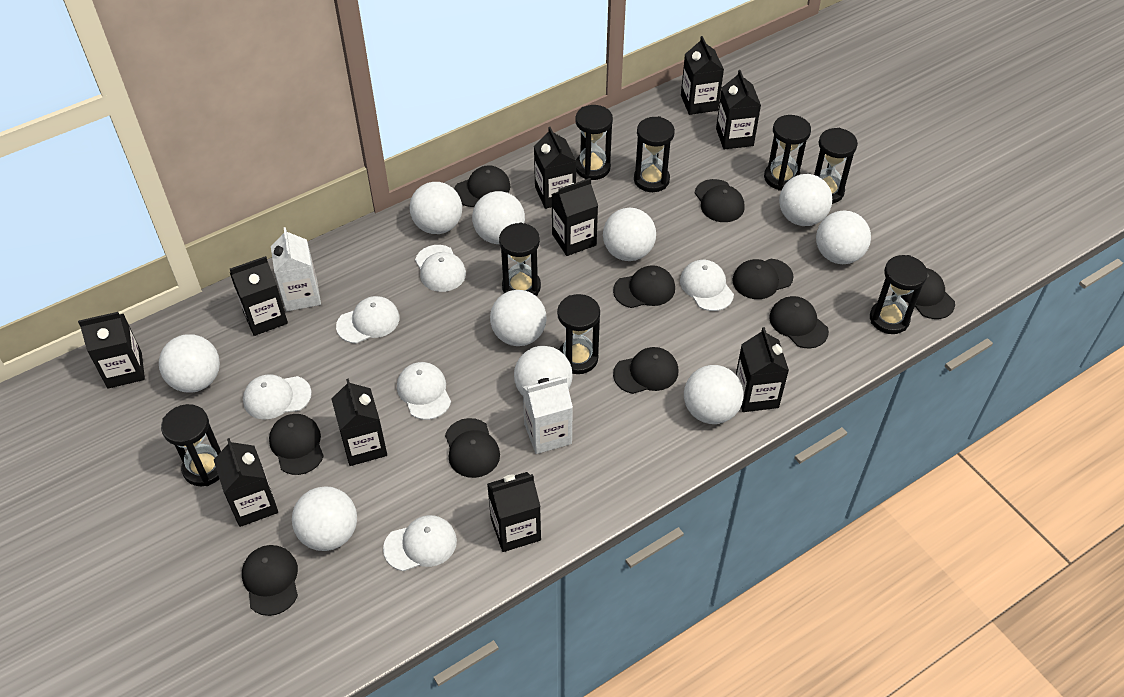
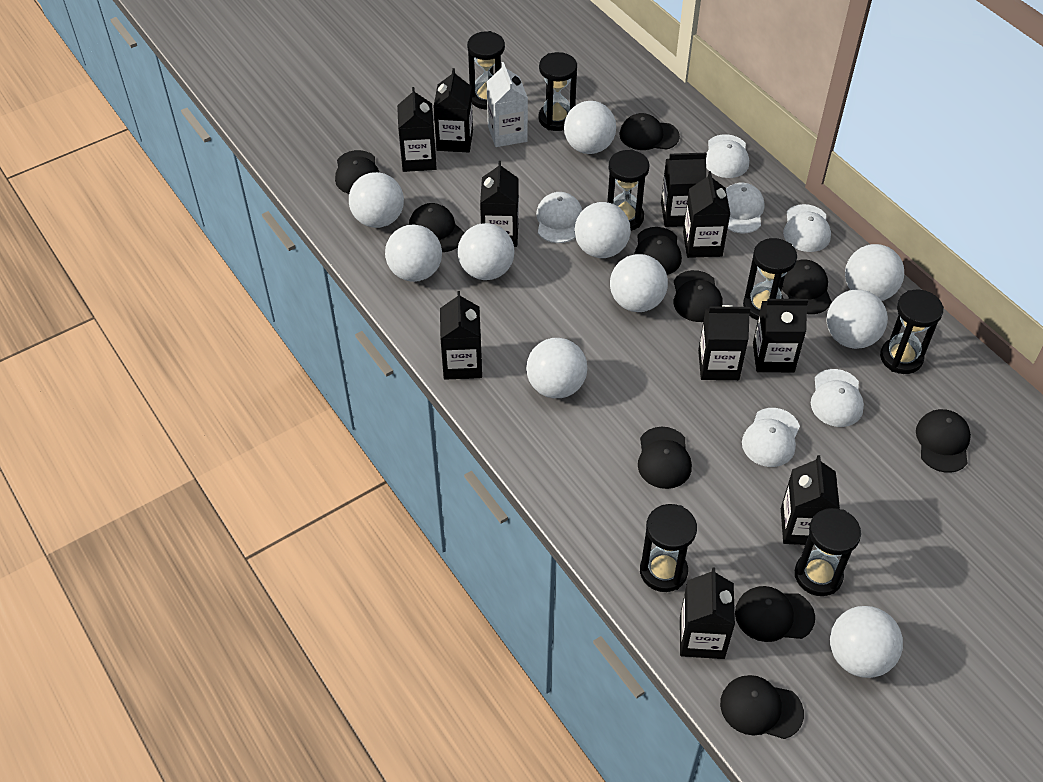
black hourglass: 8 -> 7
white carton: 2 -> 1

